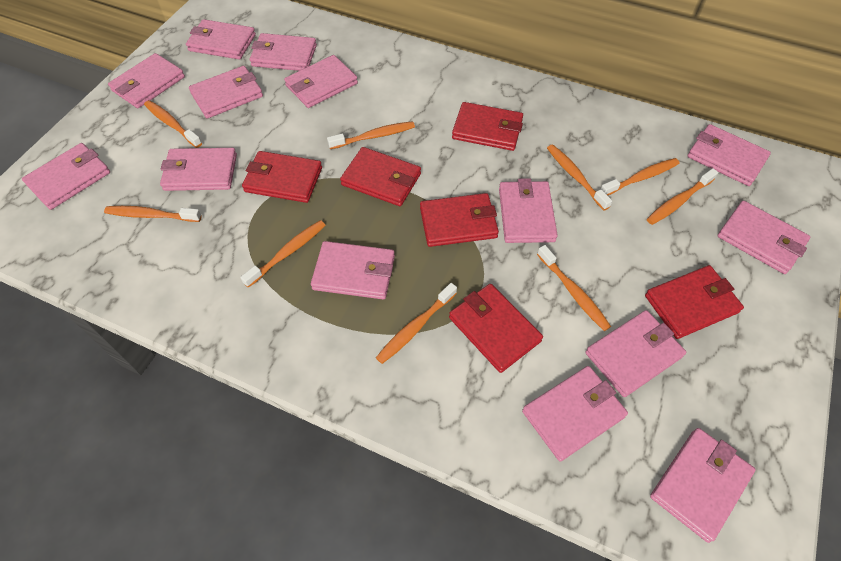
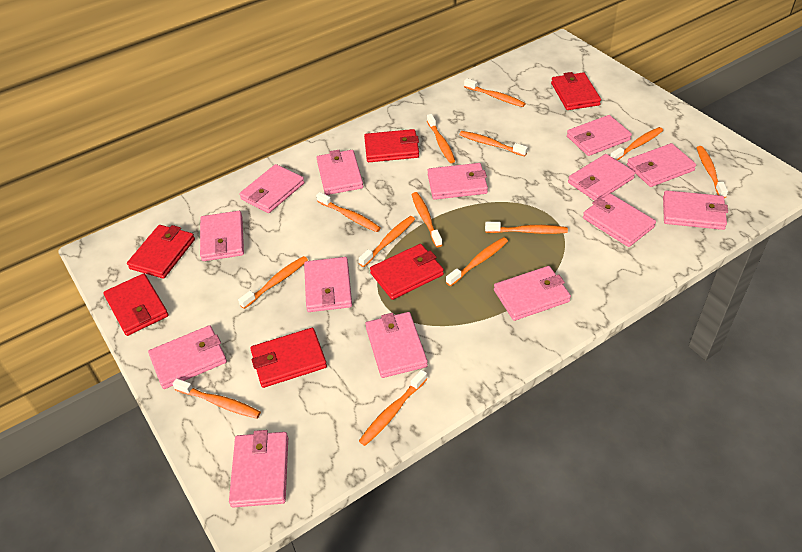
orange toothbrush: 9 -> 13

